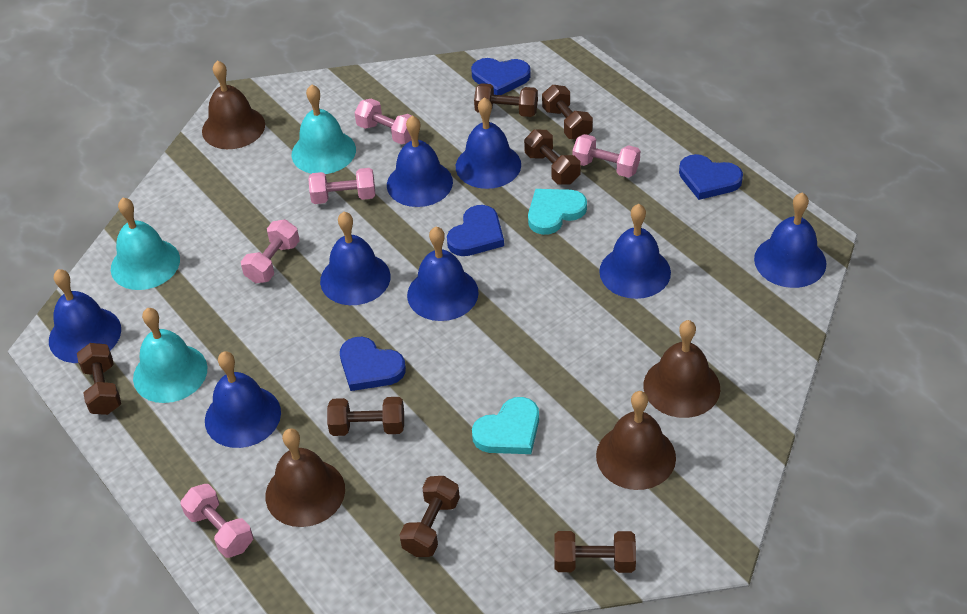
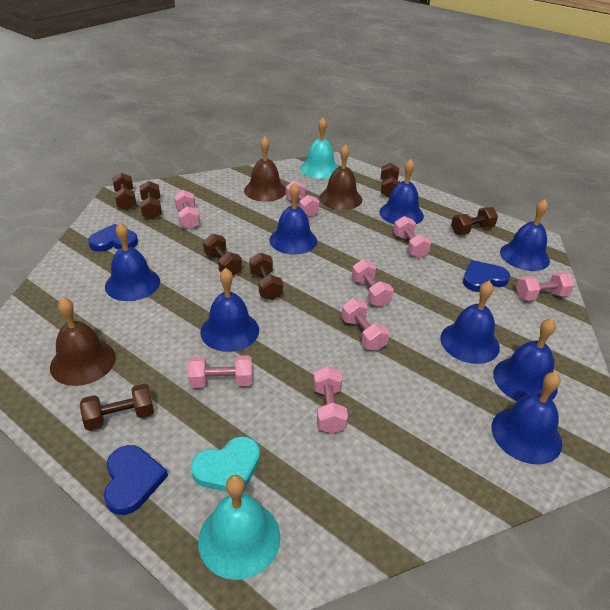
blue heart: 4 -> 3
brown bell: 4 -> 3
pink dumbbell: 5 -> 8
turquoise bell: 3 -> 2
turquoise heart: 2 -> 1

